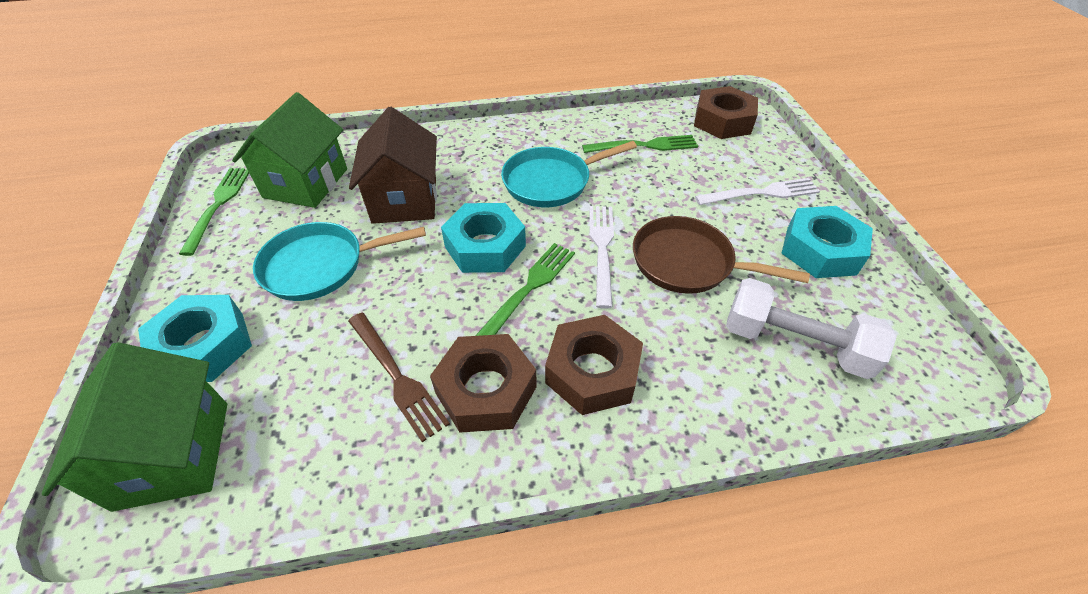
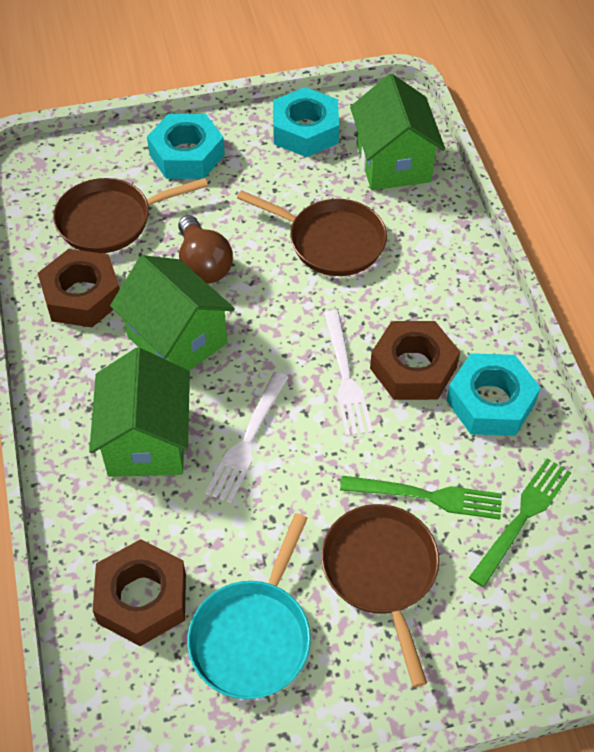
brown fork: 1 -> 0
brown house: 1 -> 0
brown light bulb: 0 -> 1
brown pan: 1 -> 3
green fork: 3 -> 2
green house: 2 -> 3
turquoise pan: 2 -> 1
white dumbbell: 1 -> 0

